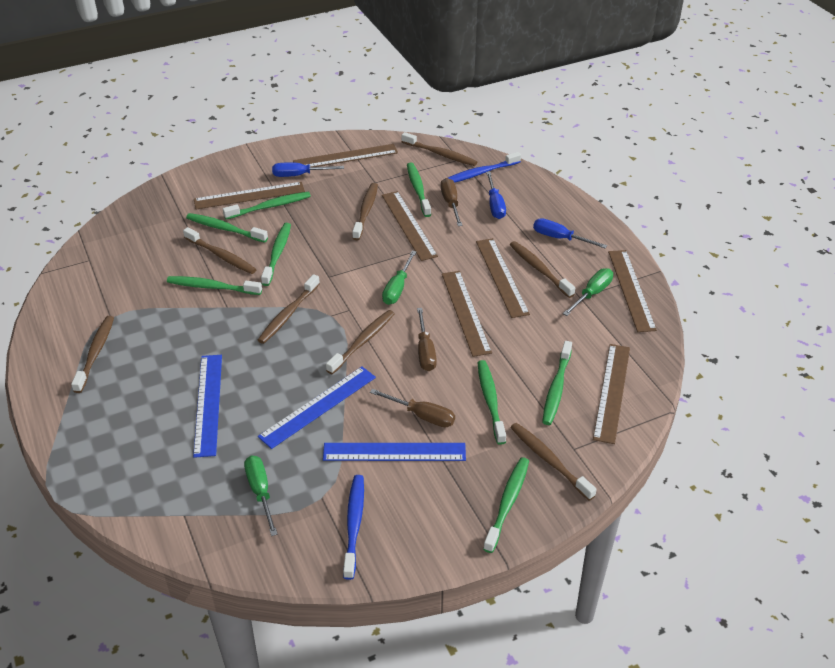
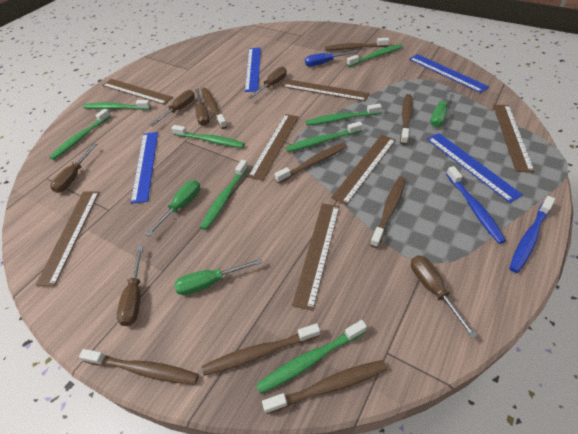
blue ruler: 3 -> 4
blue screwdriver: 3 -> 1
brown screwdriver: 3 -> 6

